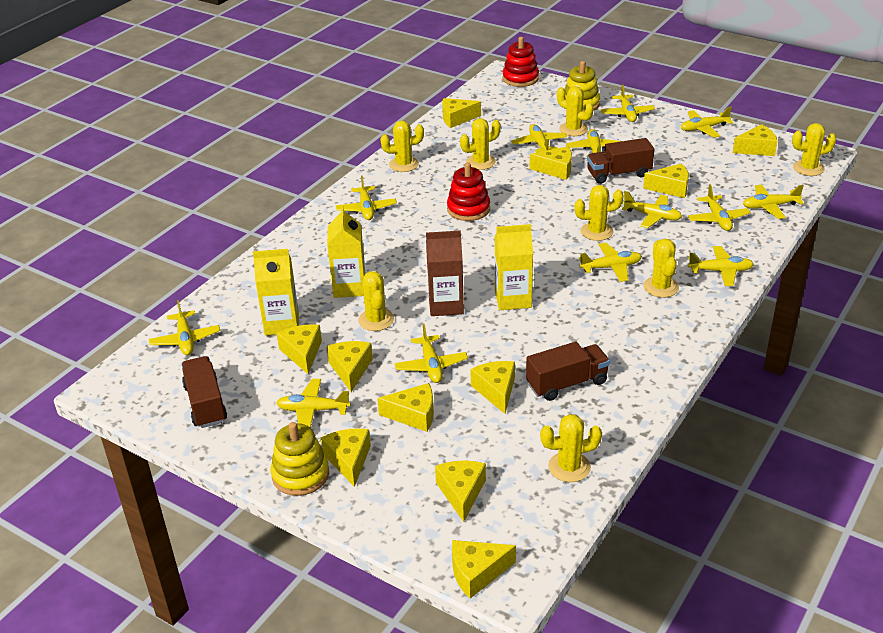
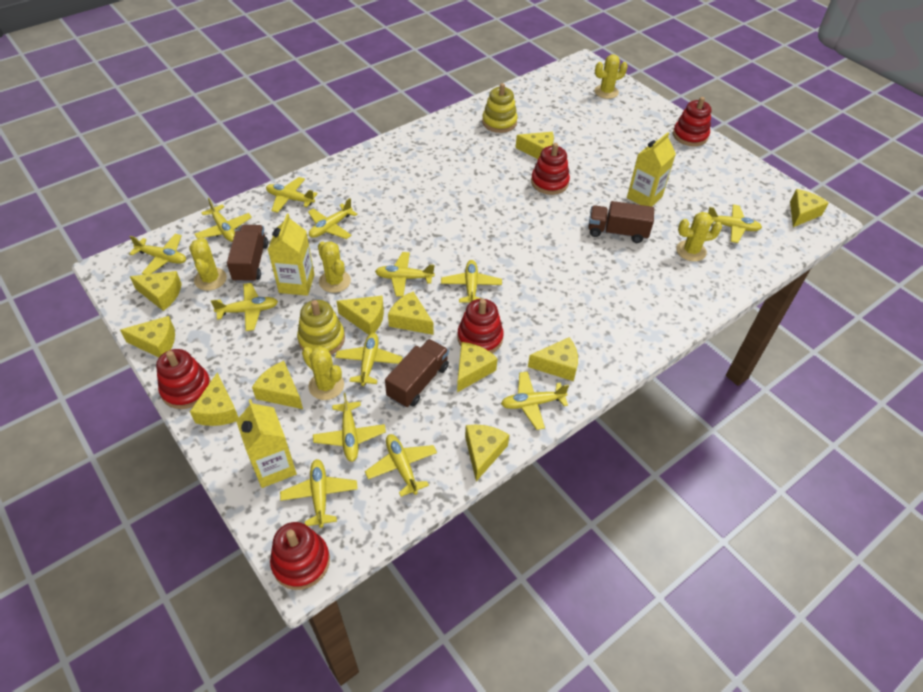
brown carton: 1 -> 0
red stacking toy: 2 -> 5
yellow cactus: 8 -> 5

